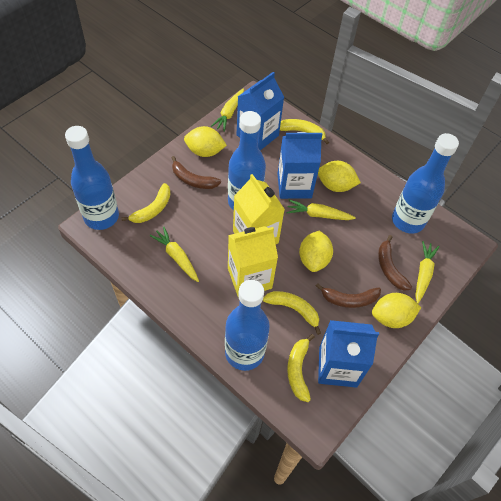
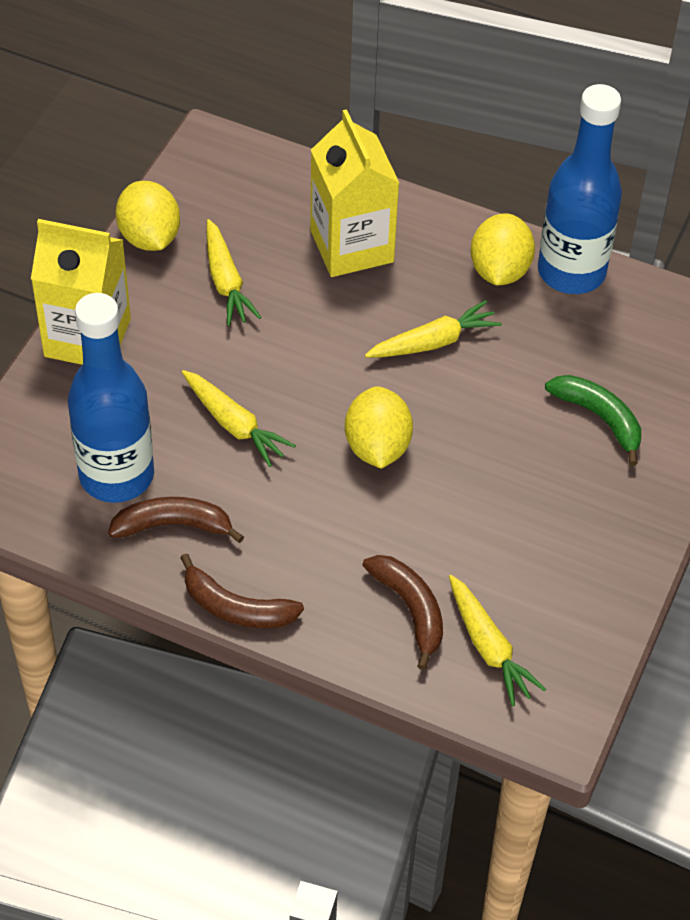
blue bottle: 4 -> 2
blue carton: 3 -> 0
green banana: 0 -> 1
yellow banana: 4 -> 0
yellow lemon: 4 -> 3

